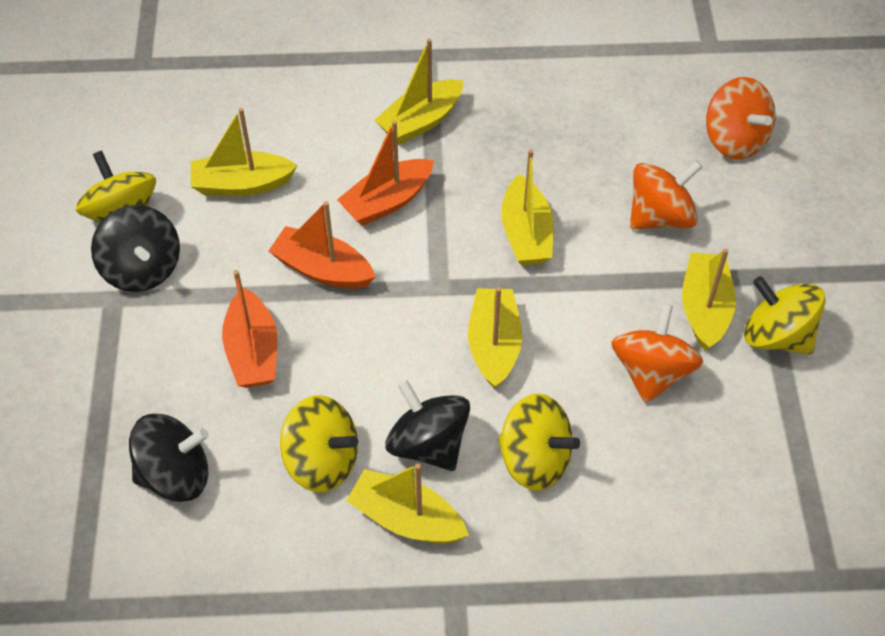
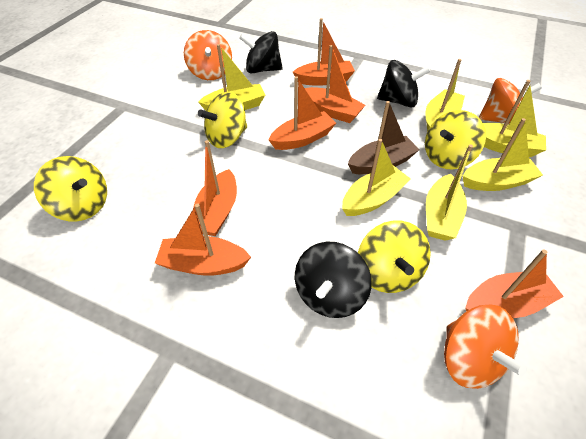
brown boat: 0 -> 1
orange boat: 3 -> 6

